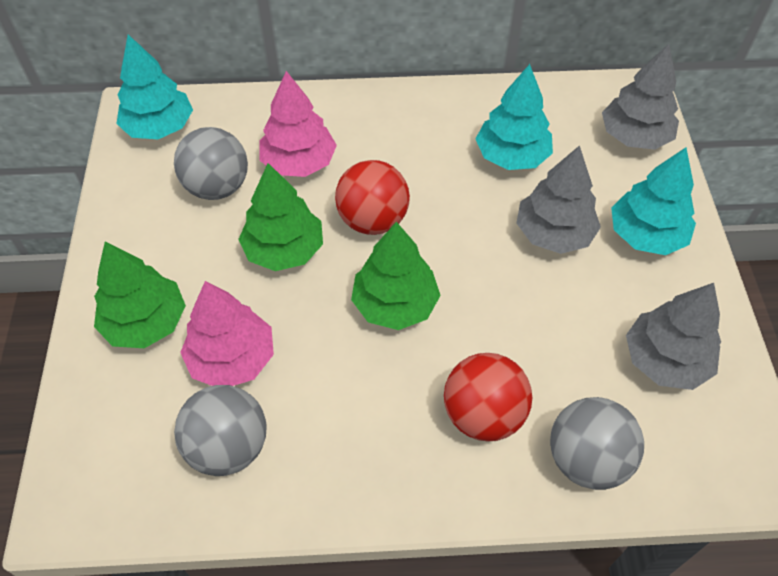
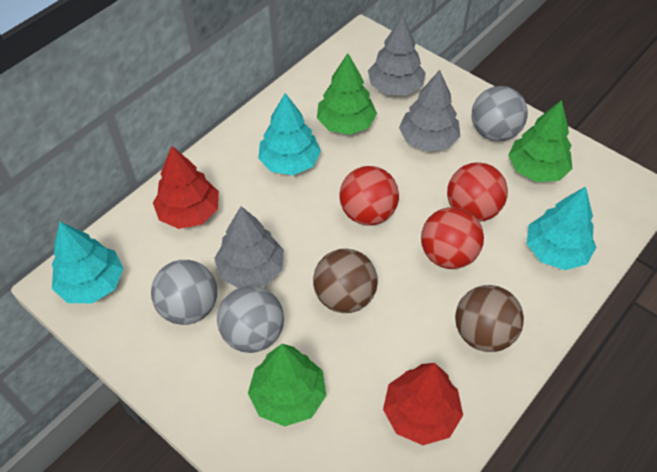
brown ball: 0 -> 2
pink tree: 2 -> 0
red ball: 2 -> 3
red tree: 0 -> 2

